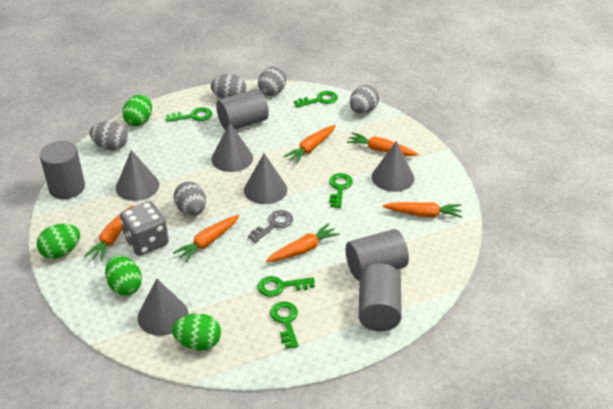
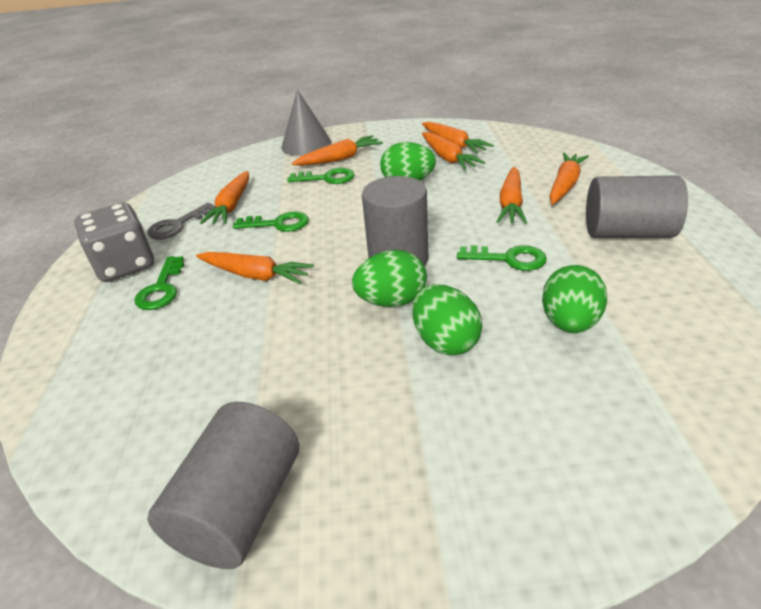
green key: 5 -> 4
grey cone: 5 -> 1
grey cylinder: 4 -> 3
grey egg: 5 -> 0
orange carrot: 6 -> 7

